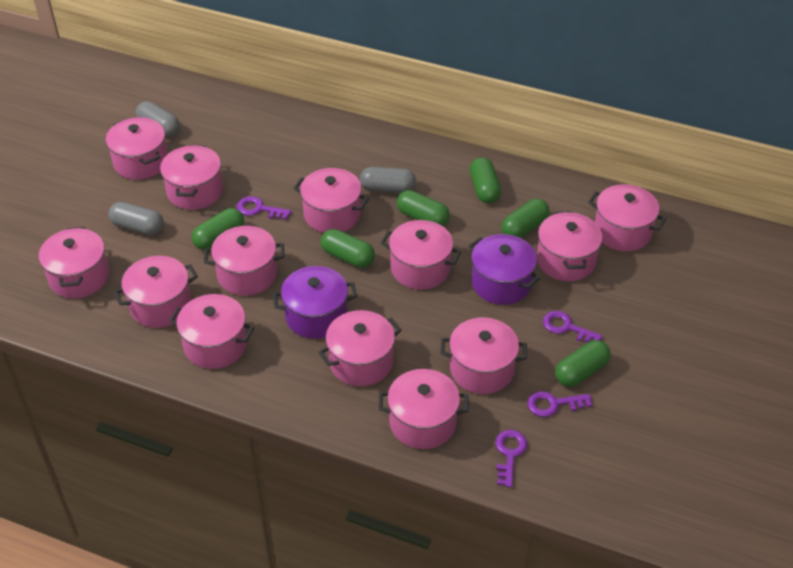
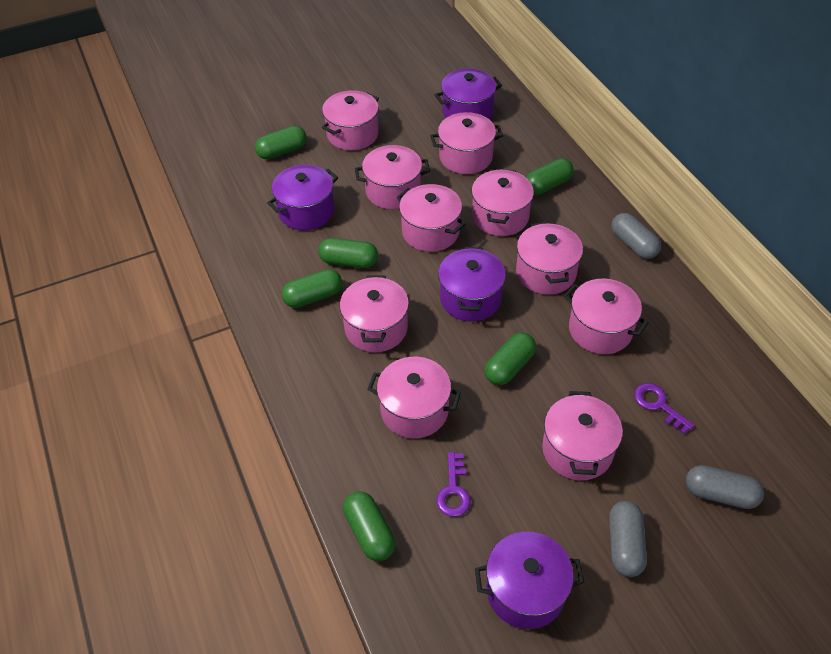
pink pot: 13 -> 10
purple key: 4 -> 2
purple pot: 2 -> 4

